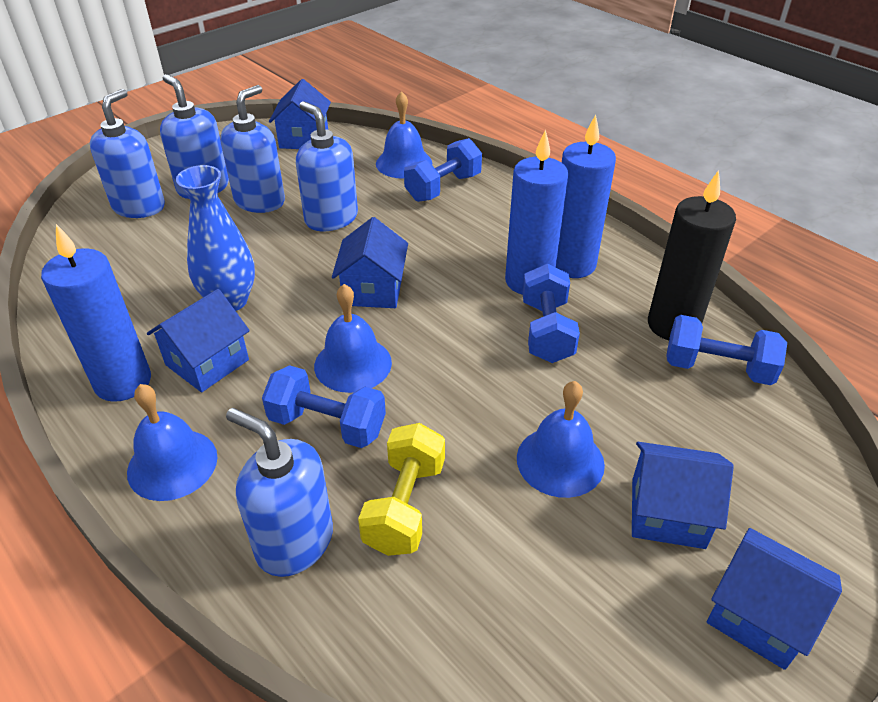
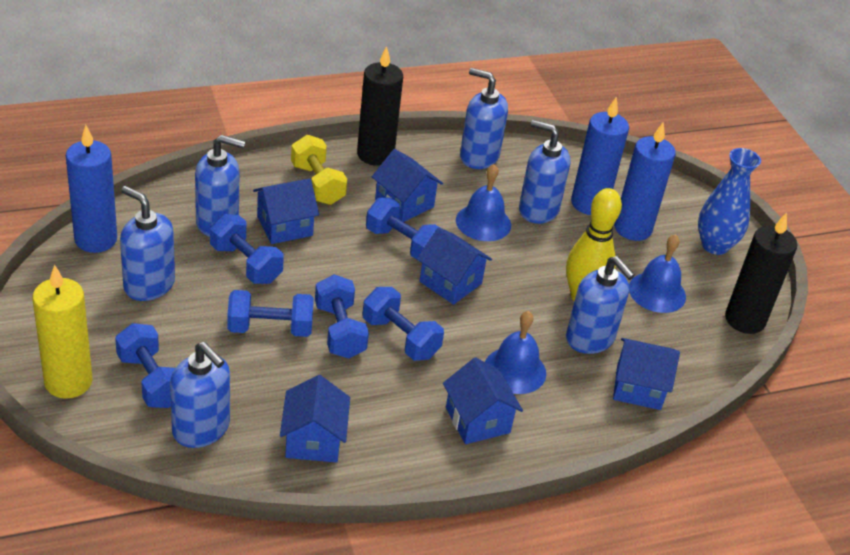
black candle: 1 -> 2
blue bell: 4 -> 3
blue dumbbell: 4 -> 6
blue house: 5 -> 6
blue soap dispenser: 5 -> 6
yellow bowling pin: 0 -> 1
yellow candle: 0 -> 1

